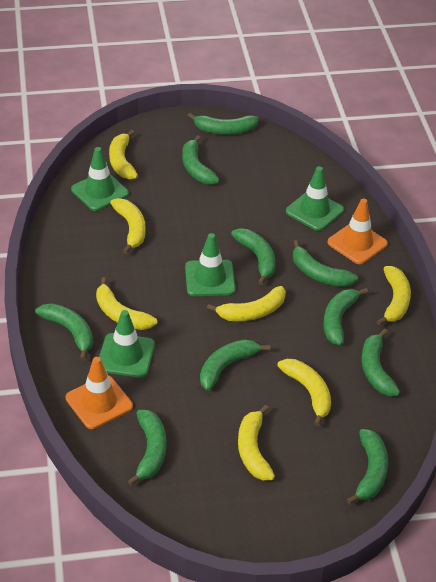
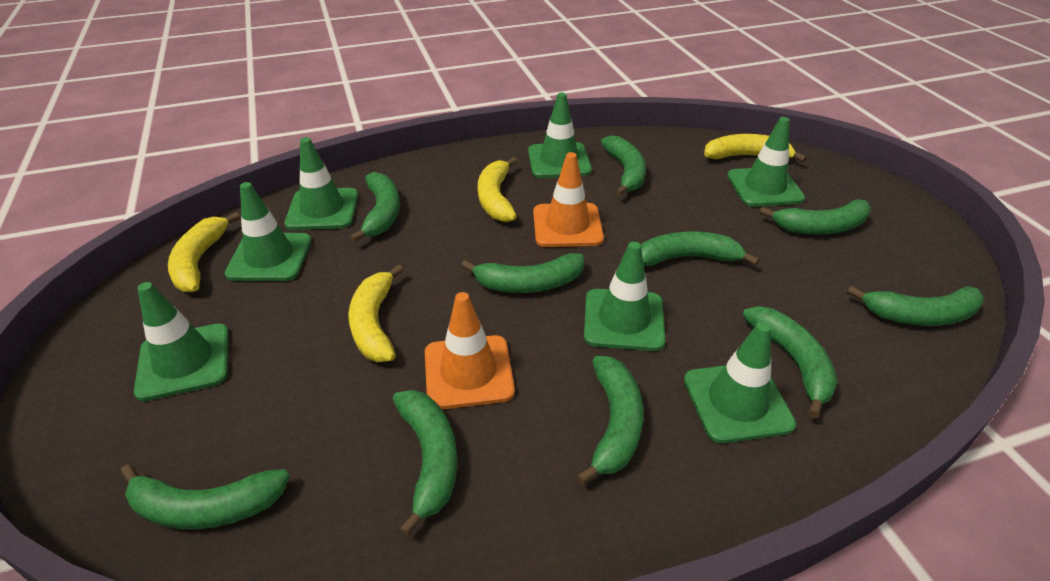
green traffic cone: 4 -> 7
yellow banana: 7 -> 4

